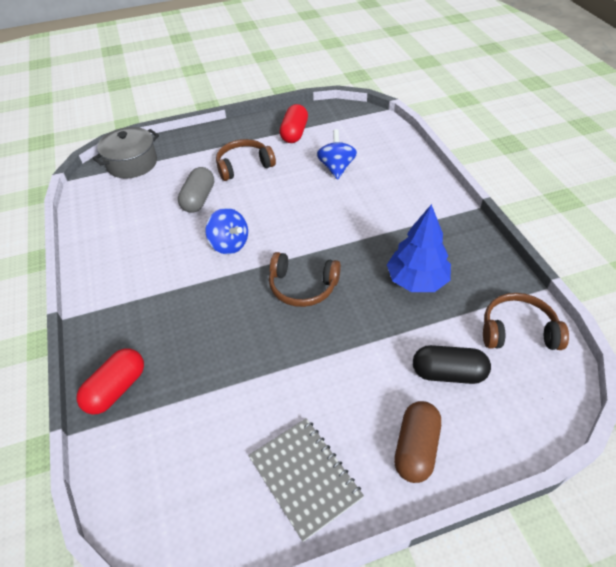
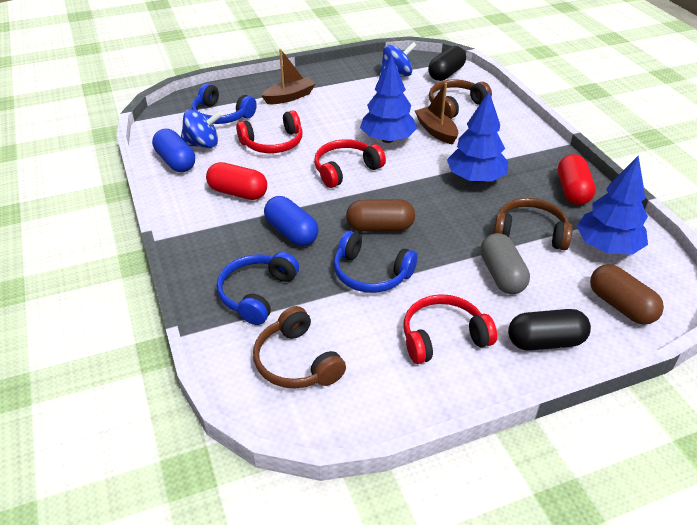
black capsule: 1 -> 2
blue capsule: 0 -> 2
blue headphones: 0 -> 3
blue tree: 1 -> 3
brown boat: 0 -> 2
brown capsule: 1 -> 2
grey notebook: 1 -> 0
grey pot: 1 -> 0
red headphones: 0 -> 3

